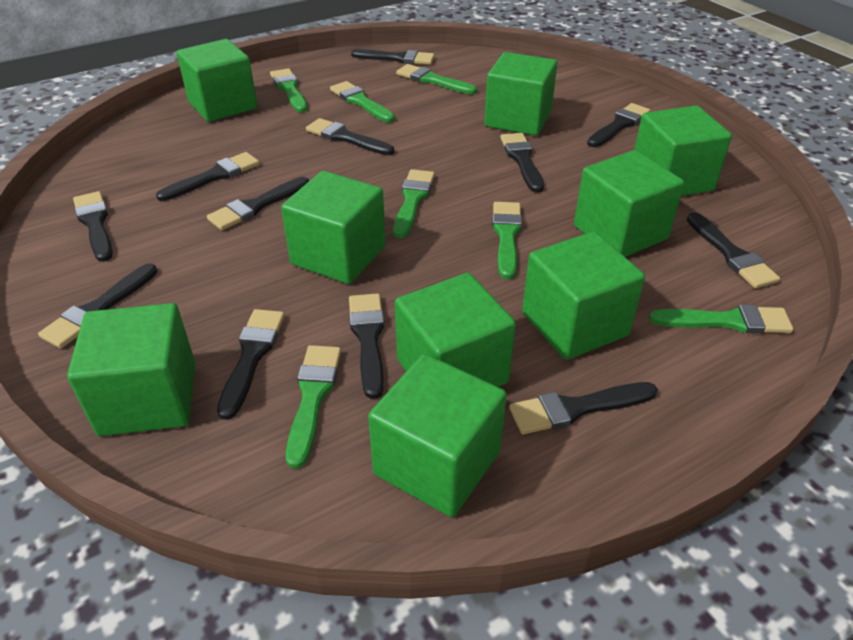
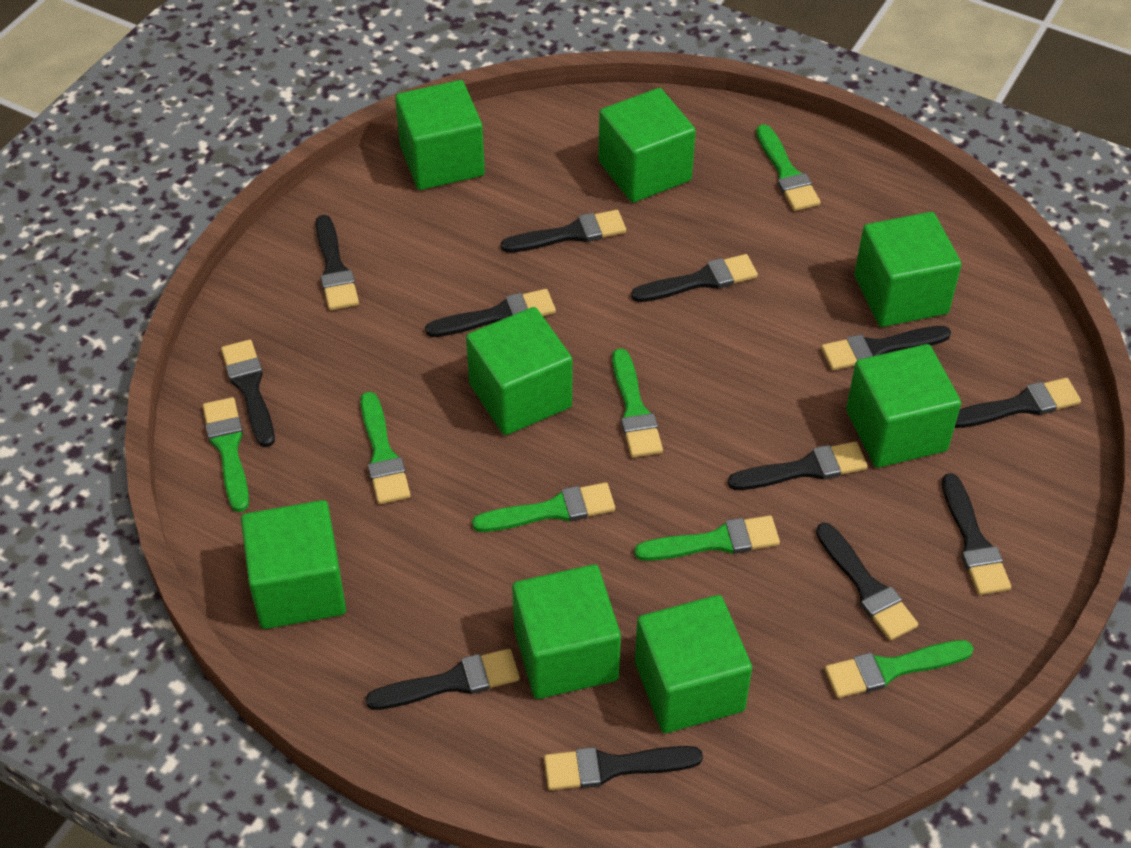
green cube: 9 -> 8

